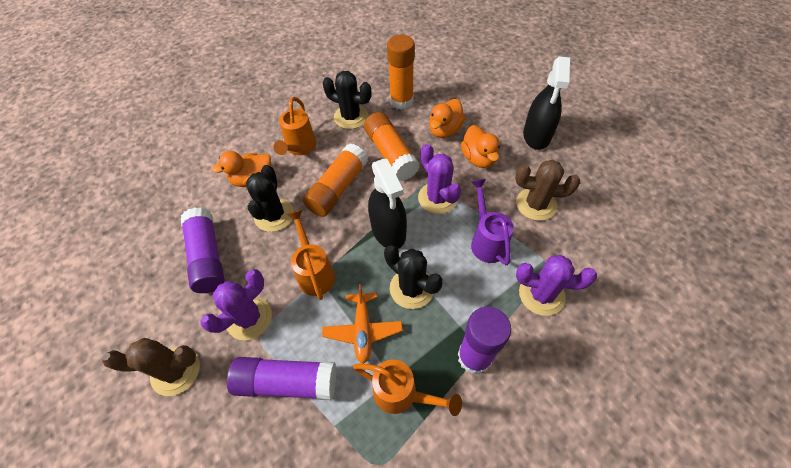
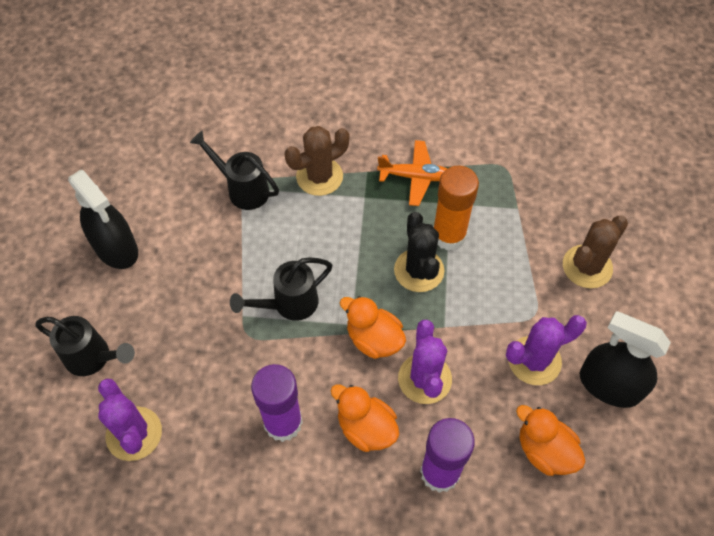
black cactus: 3 -> 1
black watering can: 0 -> 3
orange glue stick: 3 -> 1
orange watering can: 3 -> 0
purple glue stick: 3 -> 2
purple watering can: 1 -> 0

